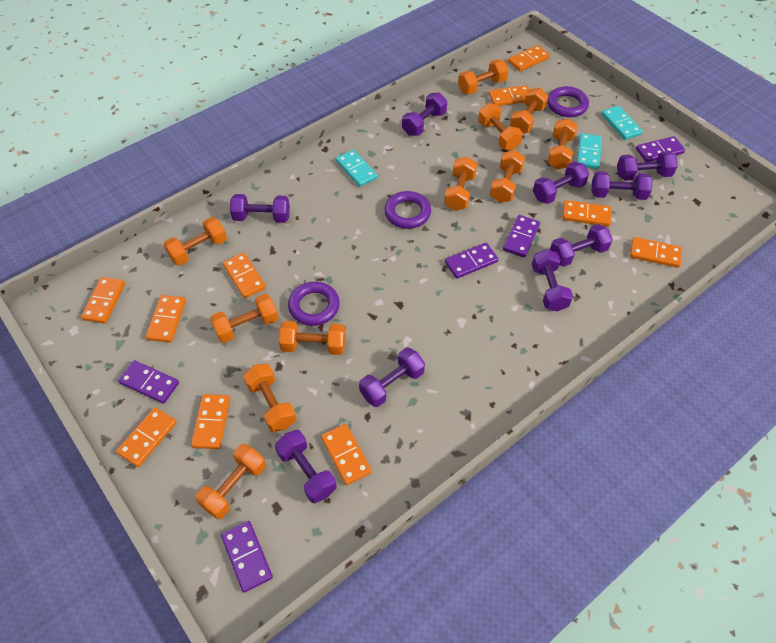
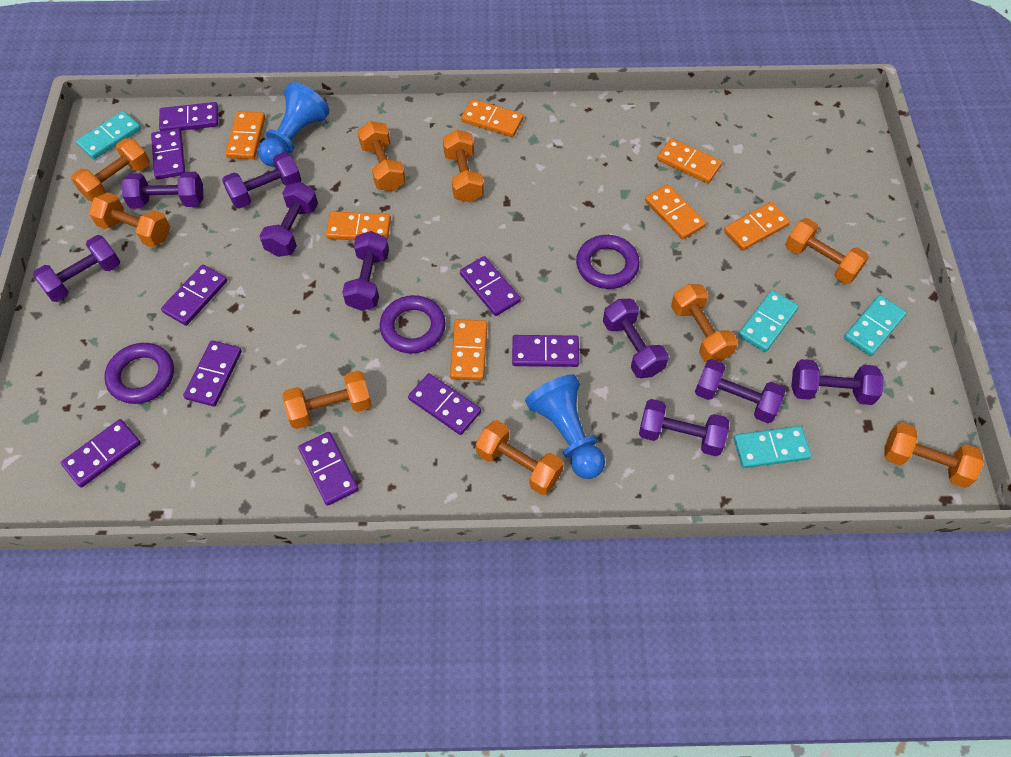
blue pawn: 0 -> 2
orange domino: 10 -> 7
orange dumbbell: 11 -> 9
purple domino: 5 -> 9
turquoise domino: 3 -> 4

